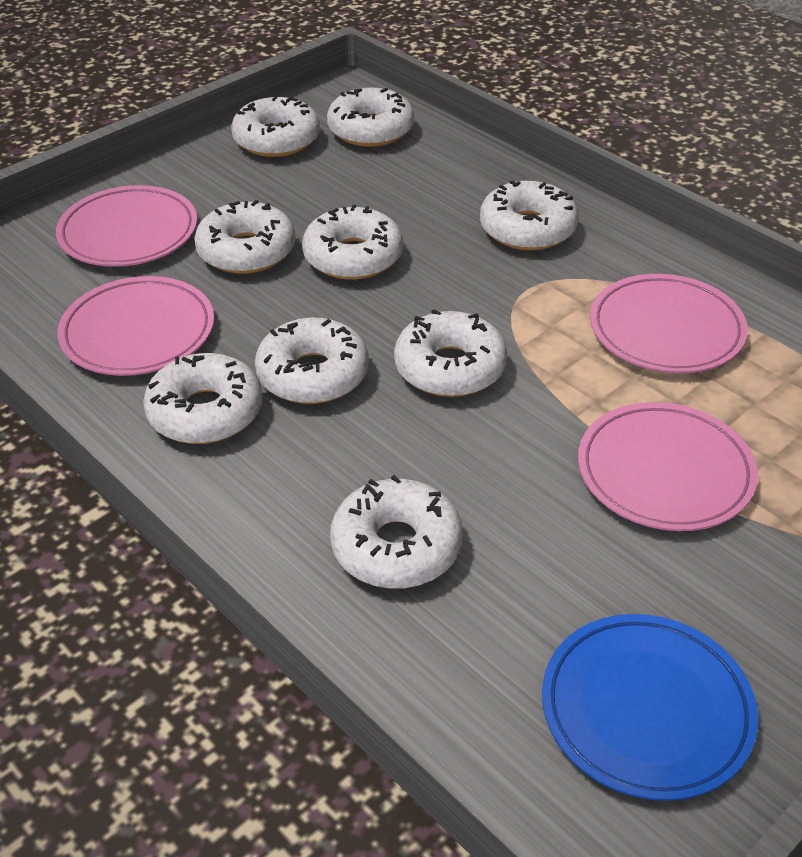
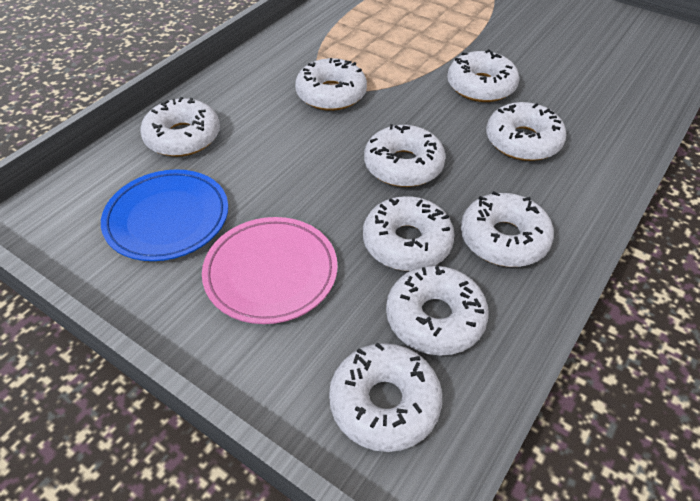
pink plate: 4 -> 1

